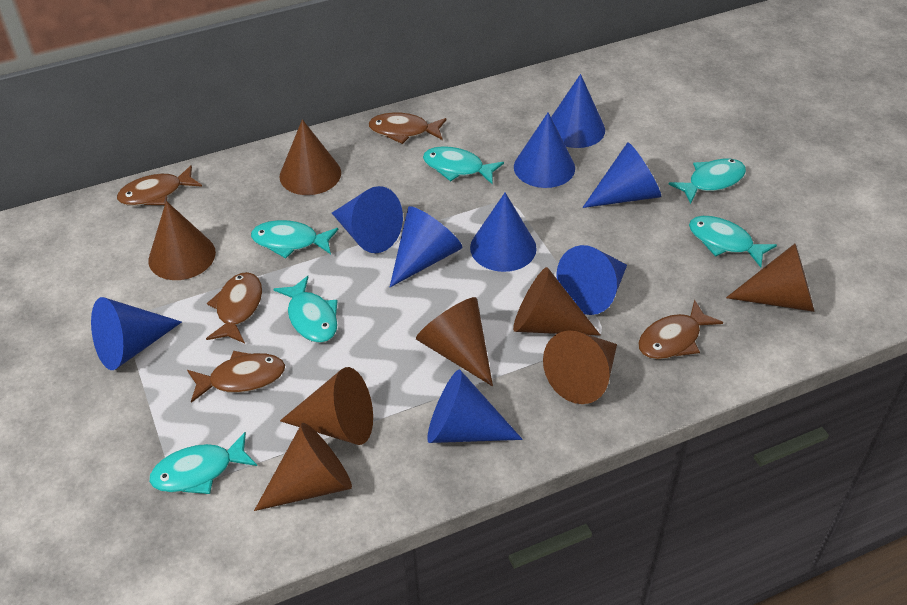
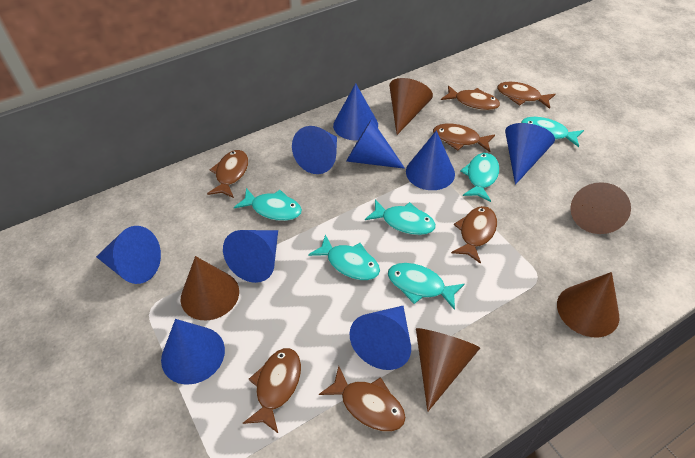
brown cone: 8 -> 5
brown fish: 5 -> 7

